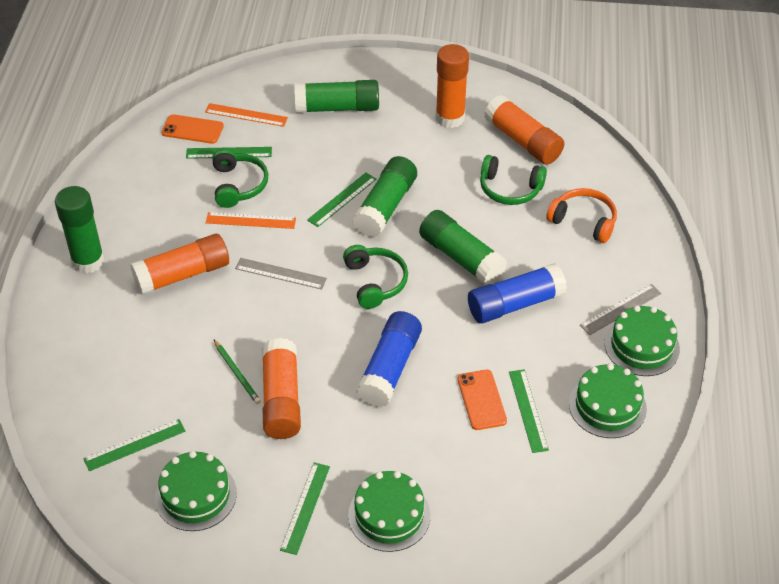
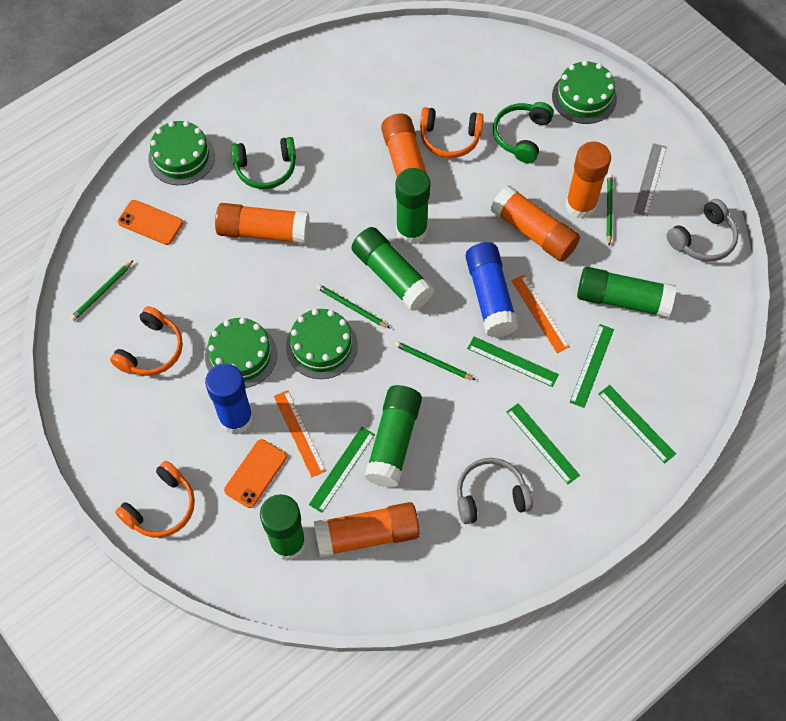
green glue stick: 4 -> 5
green headphones: 3 -> 2
green pencil: 1 -> 4
grey headphones: 0 -> 2
grey ruler: 2 -> 1
orange glue stick: 4 -> 5
orange headphones: 1 -> 3

